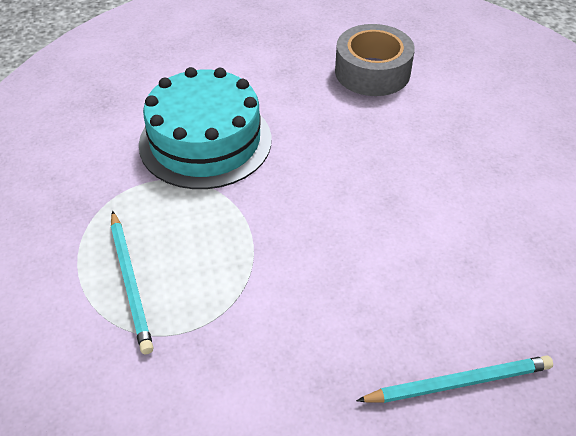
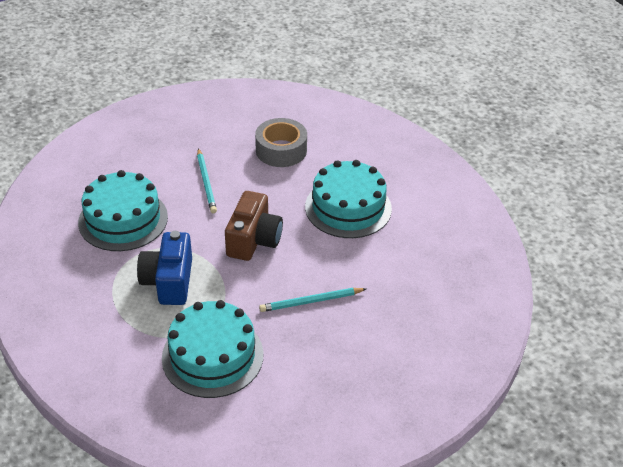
blue camera: 0 -> 1
brown camera: 0 -> 1
turquoise cake: 1 -> 3

